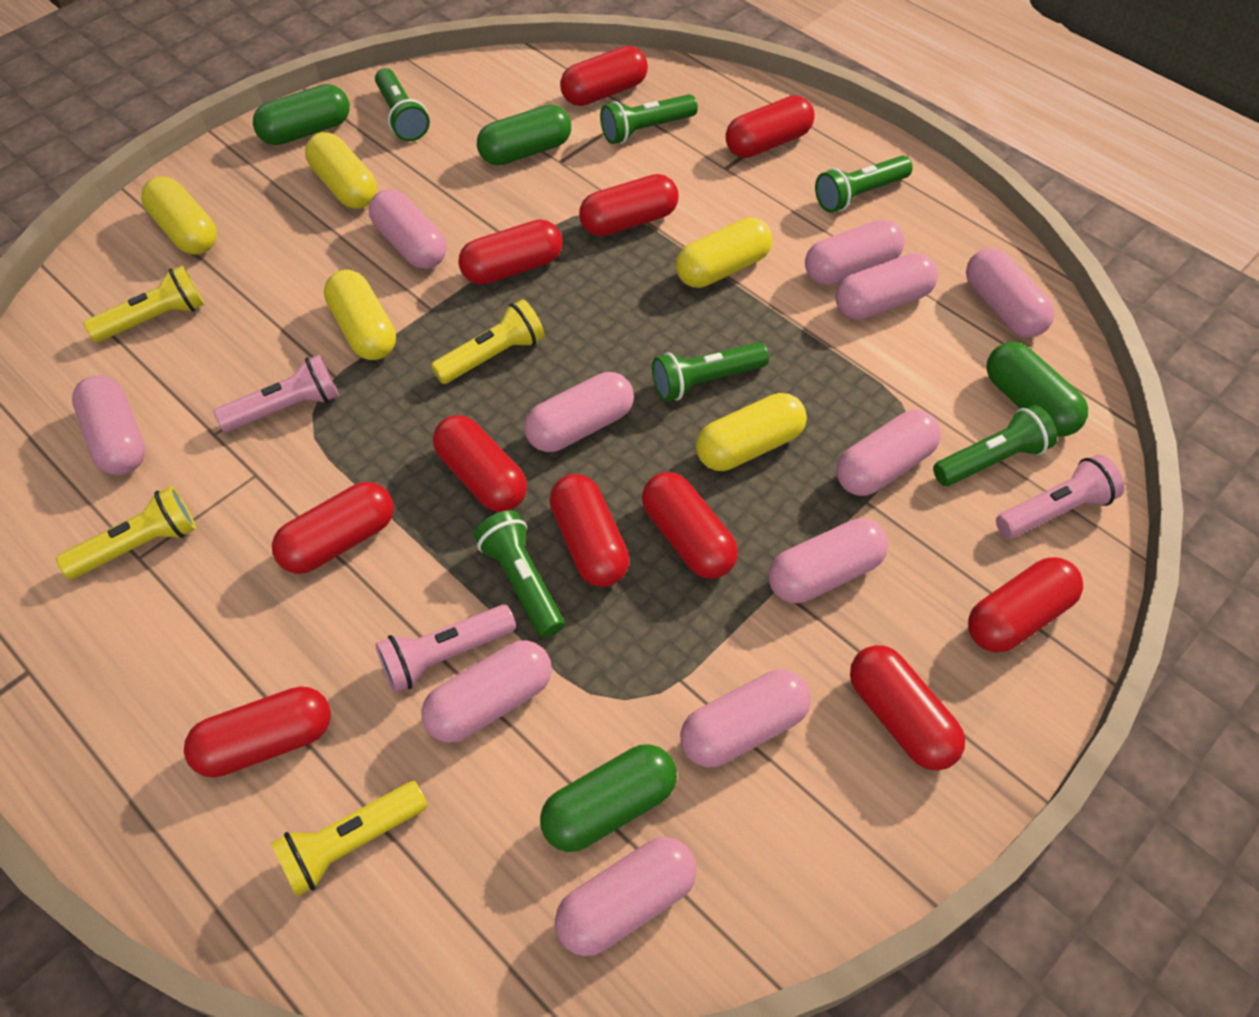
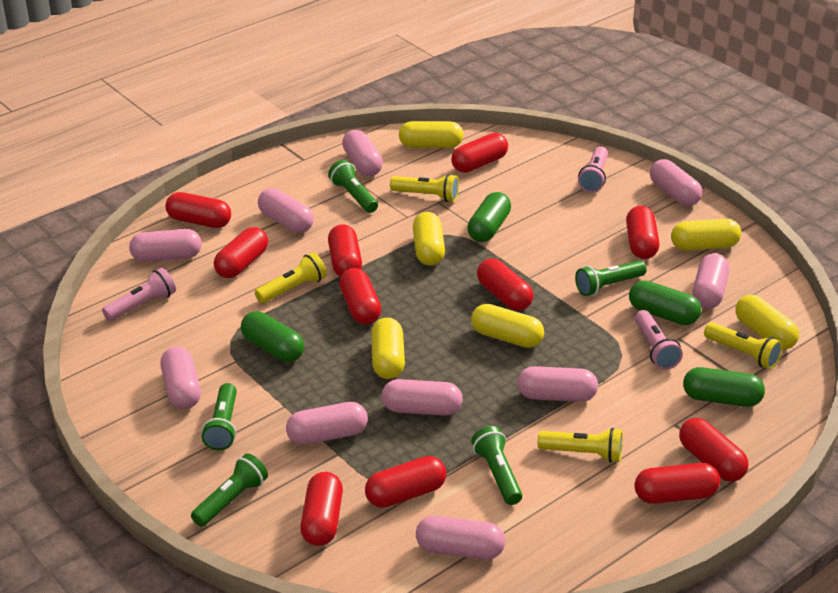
green flashlight: 6 -> 5
pink capsule: 11 -> 10
yellow capsule: 5 -> 6

